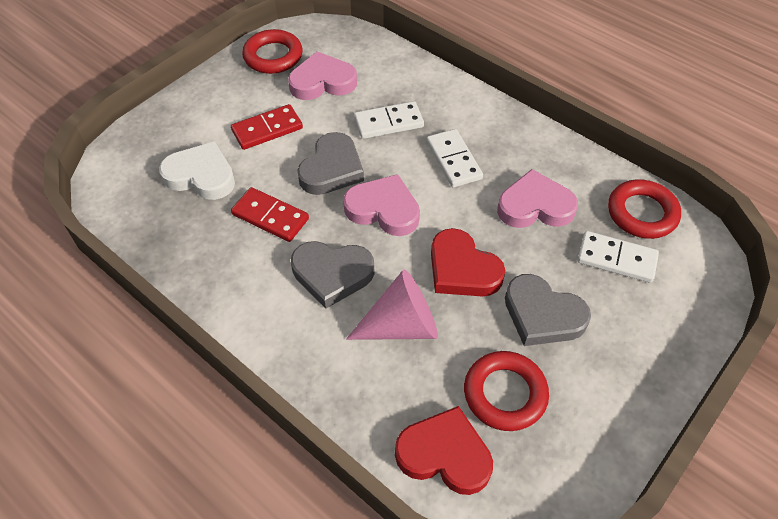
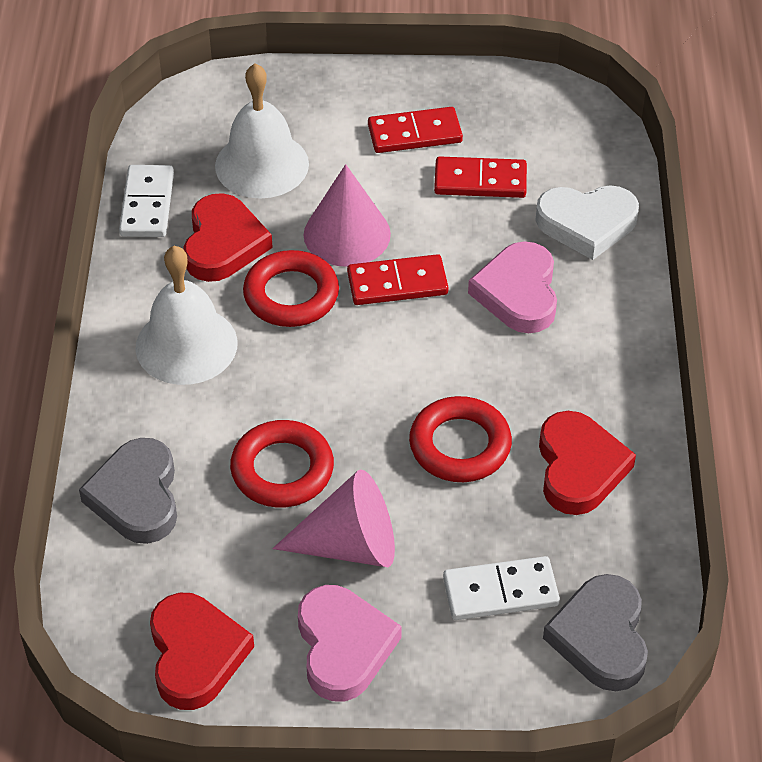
grey heart: 3 -> 2
pink cone: 1 -> 2
pink heart: 3 -> 2
red domino: 2 -> 3
red heart: 2 -> 3
white bell: 0 -> 2
white domino: 3 -> 2

